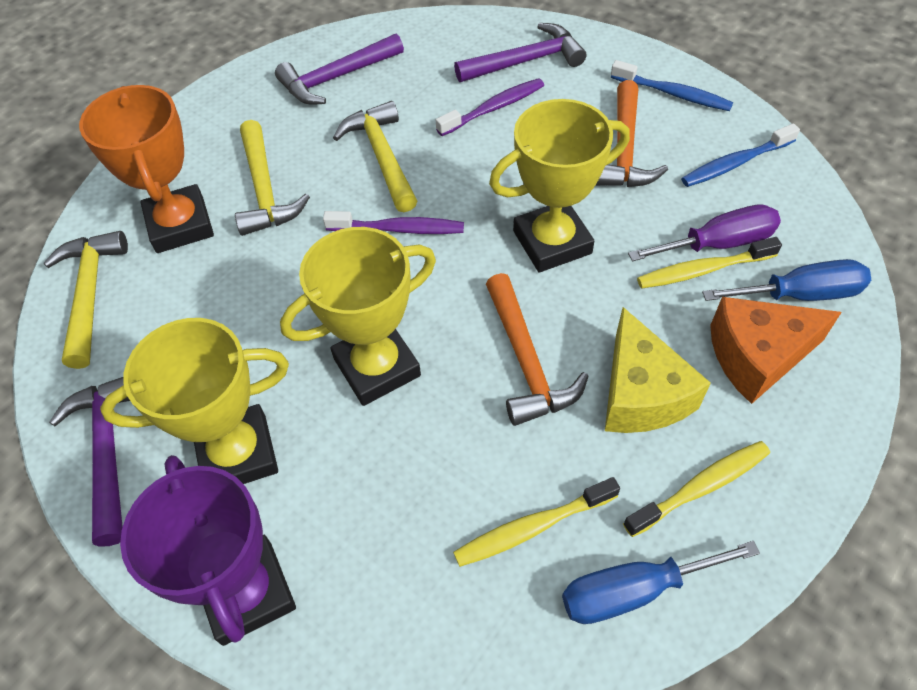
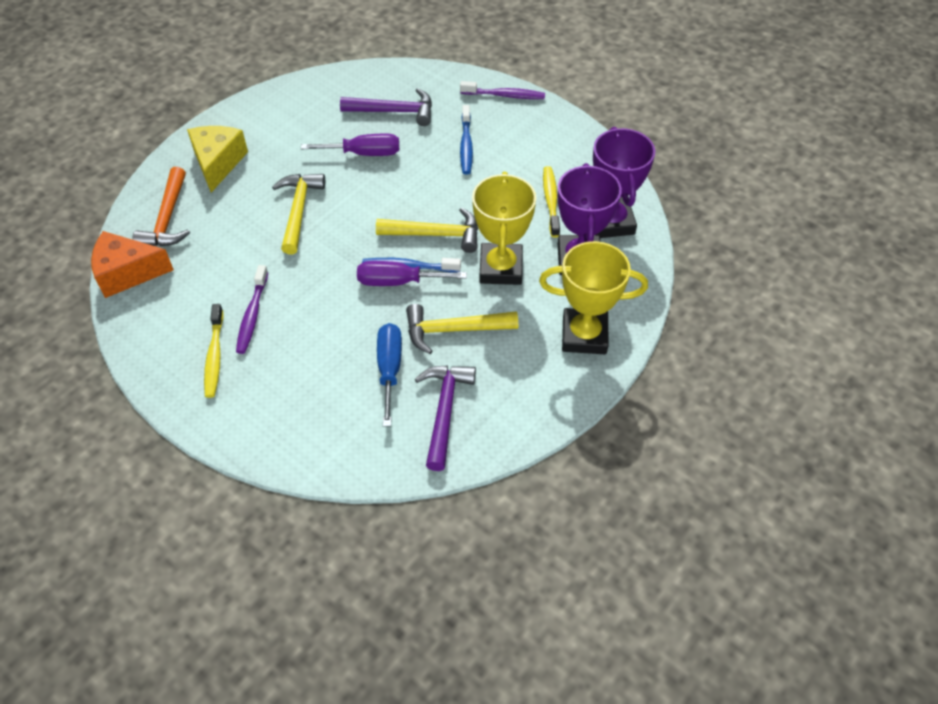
blue screwdriver: 2 -> 1
orange hammer: 2 -> 1
orange trophy: 1 -> 0
purple hammer: 3 -> 2
purple screwdriver: 1 -> 2
purple trophy: 1 -> 2
yellow toothbrush: 3 -> 2
yellow trophy: 3 -> 2

